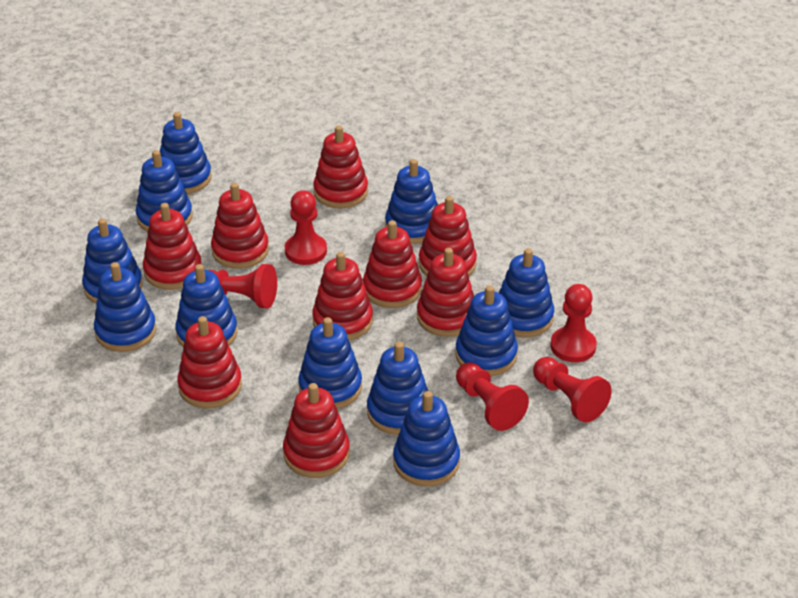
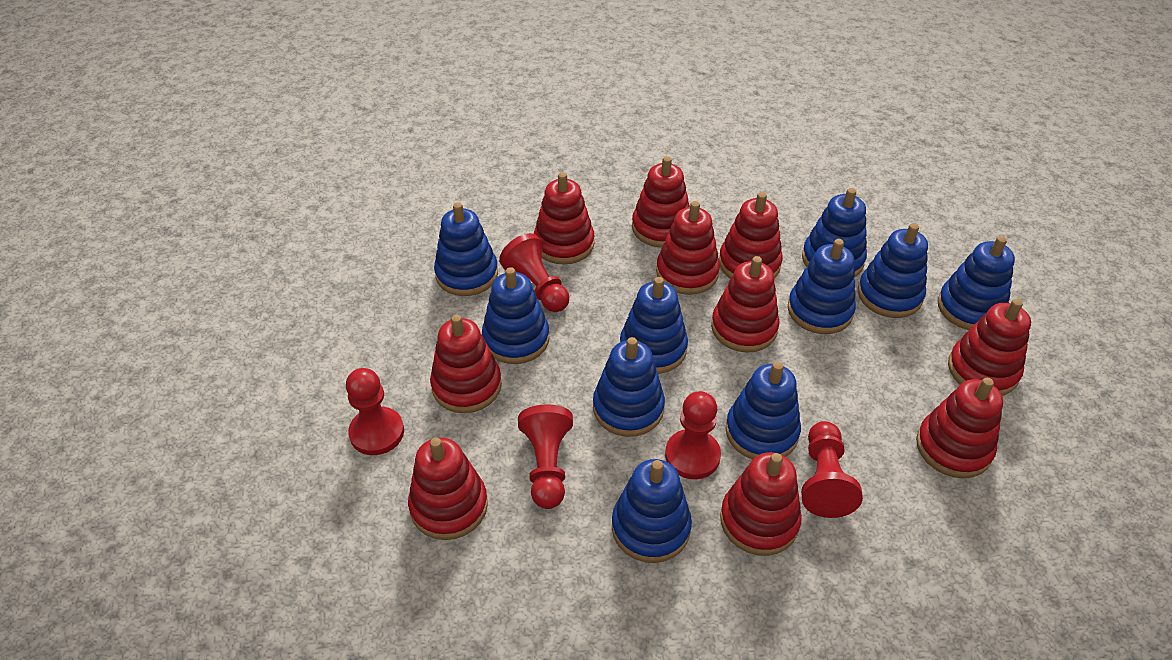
blue stacking toy: 11 -> 10
red stacking toy: 9 -> 10

